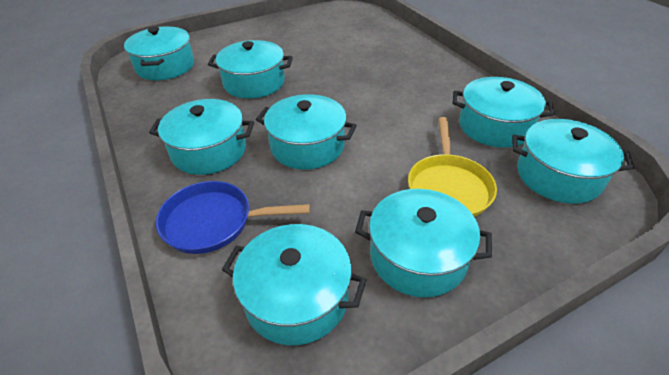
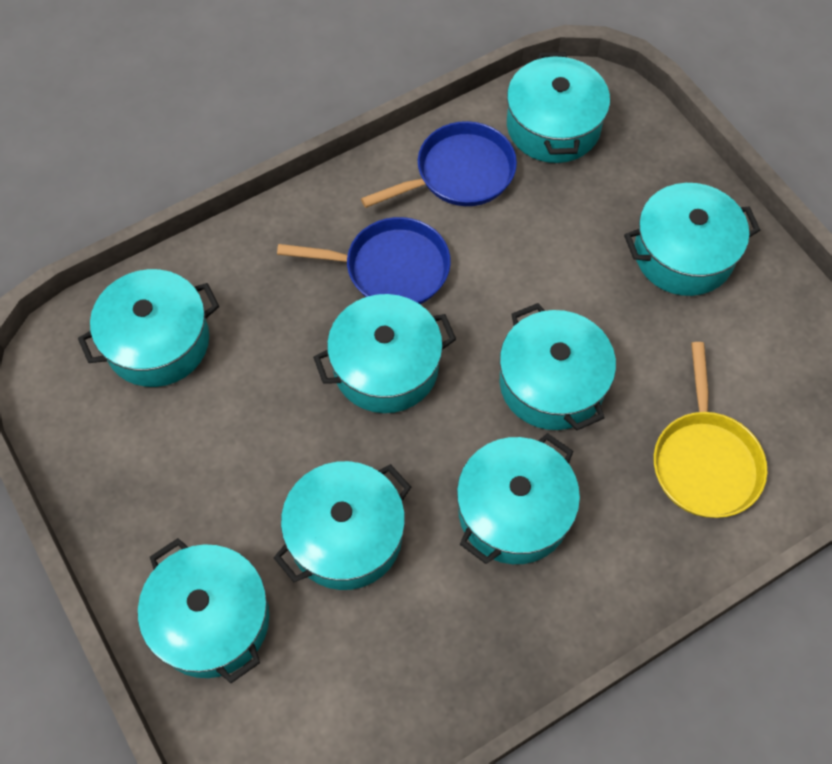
blue pan: 1 -> 2

